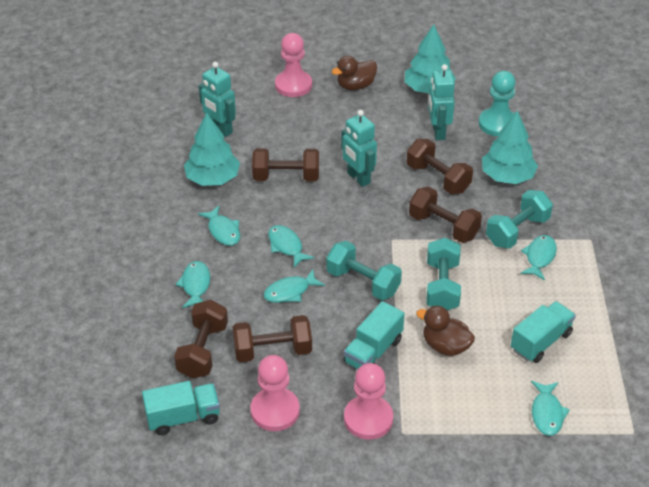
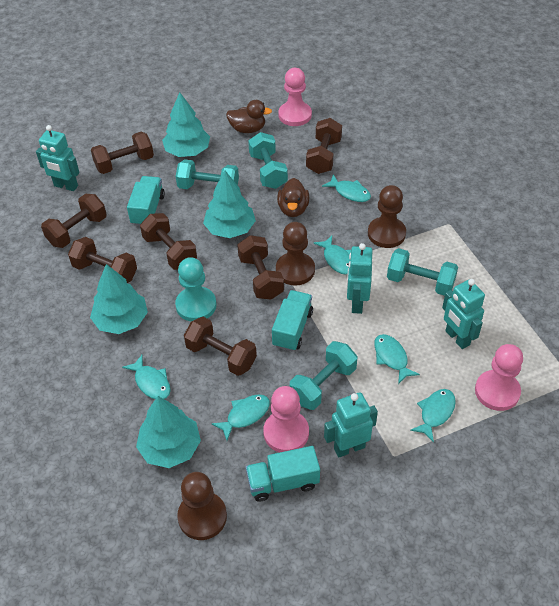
brown dumbbell: 5 -> 7
brown pawn: 0 -> 3
turquoise dumbbell: 3 -> 4
turquoise robot: 3 -> 4
turquoise tree: 3 -> 4

